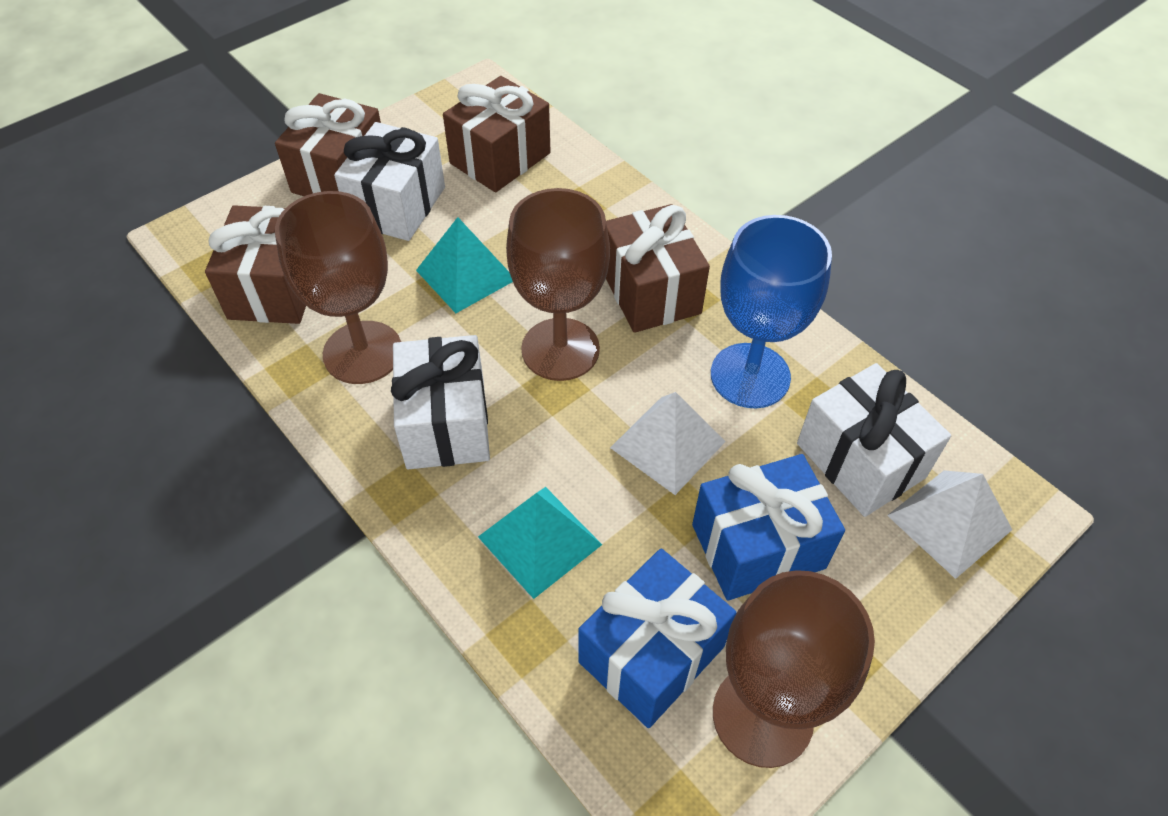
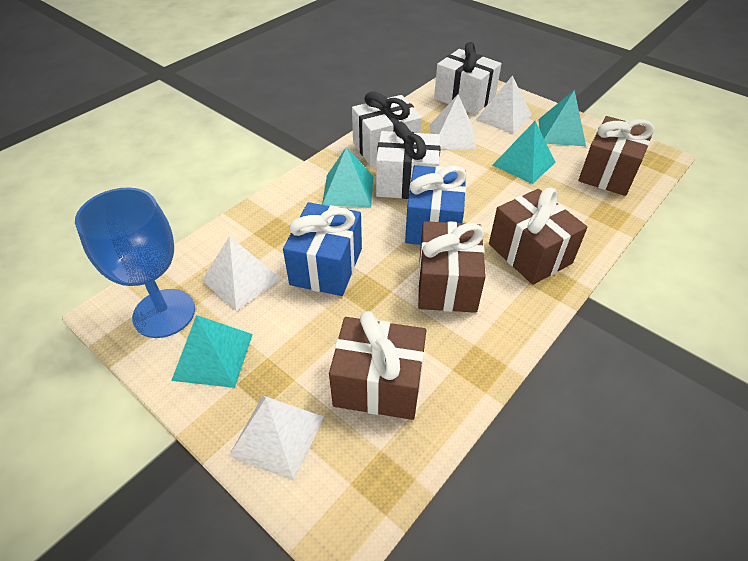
brown goblet: 3 -> 0
turquoise pyramid: 2 -> 4
white pyramid: 2 -> 4

